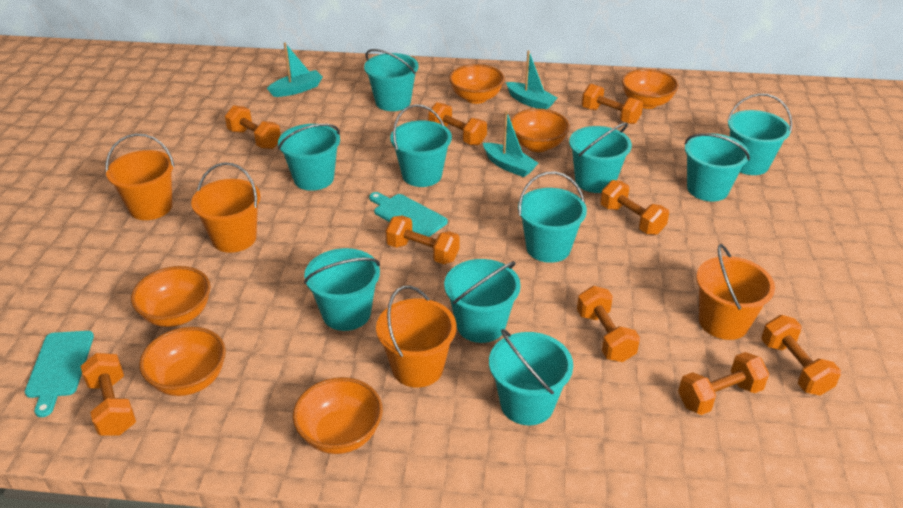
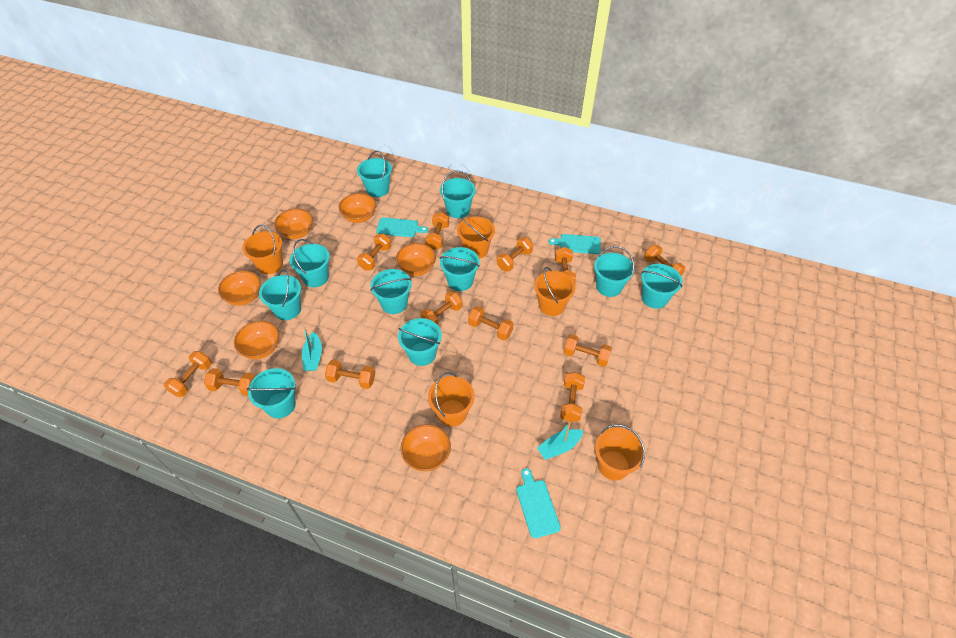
orange bucket: 4 -> 5
orange dumbbell: 9 -> 12
turquoise boat: 3 -> 2
turquoise cutting board: 2 -> 3

